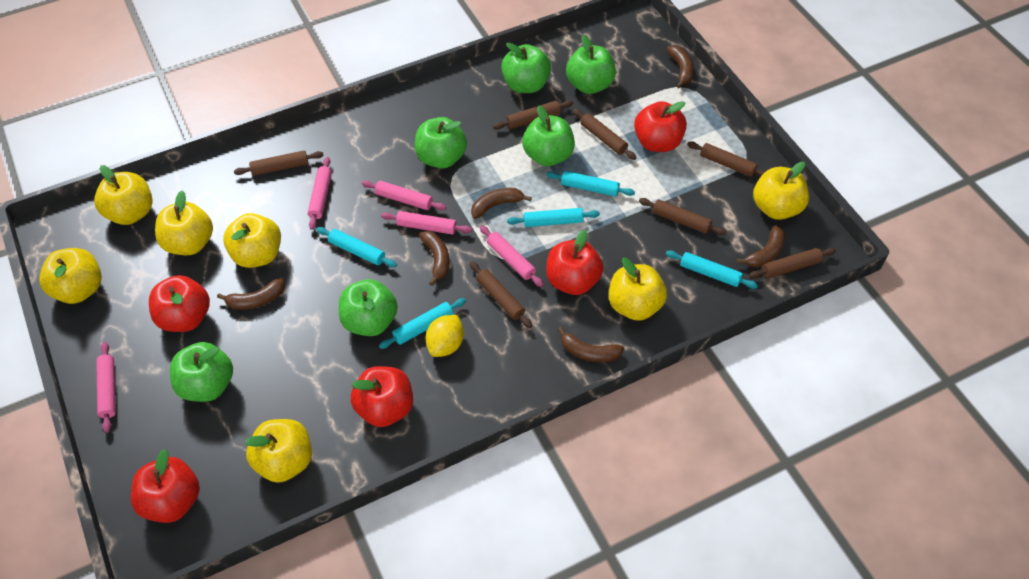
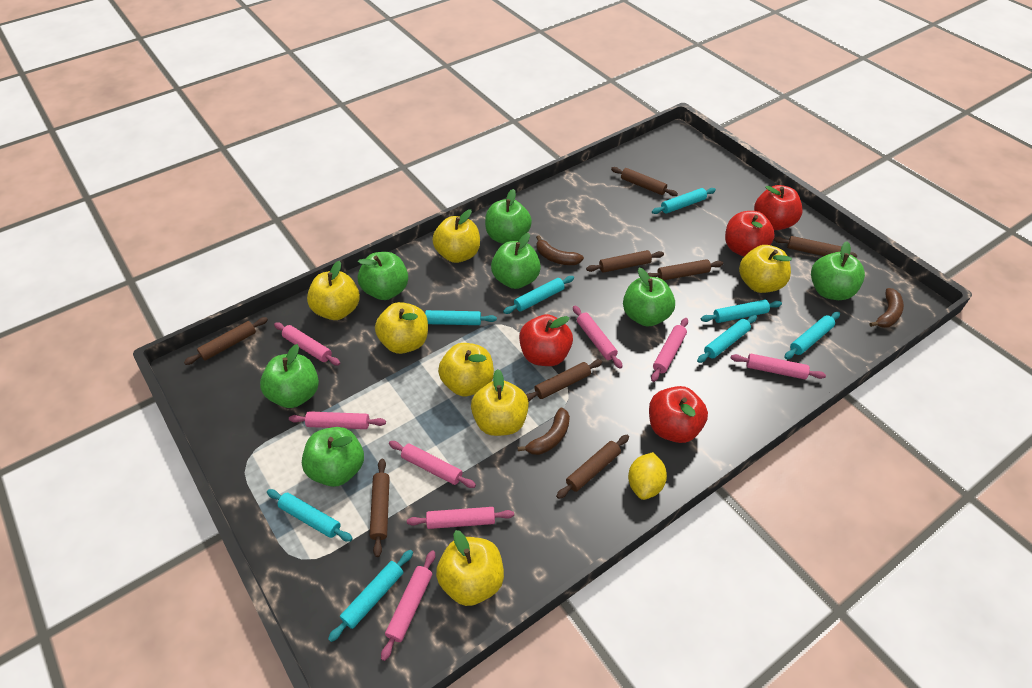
brown banana: 6 -> 3
brown rolling pin: 7 -> 8
green apple: 6 -> 7
pink rolling pin: 5 -> 8
red apple: 5 -> 4
turquoise rolling pin: 5 -> 8

